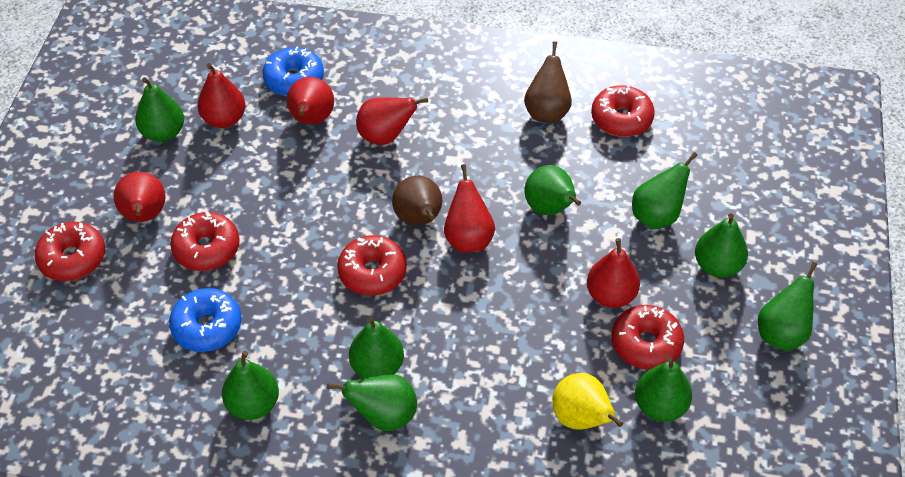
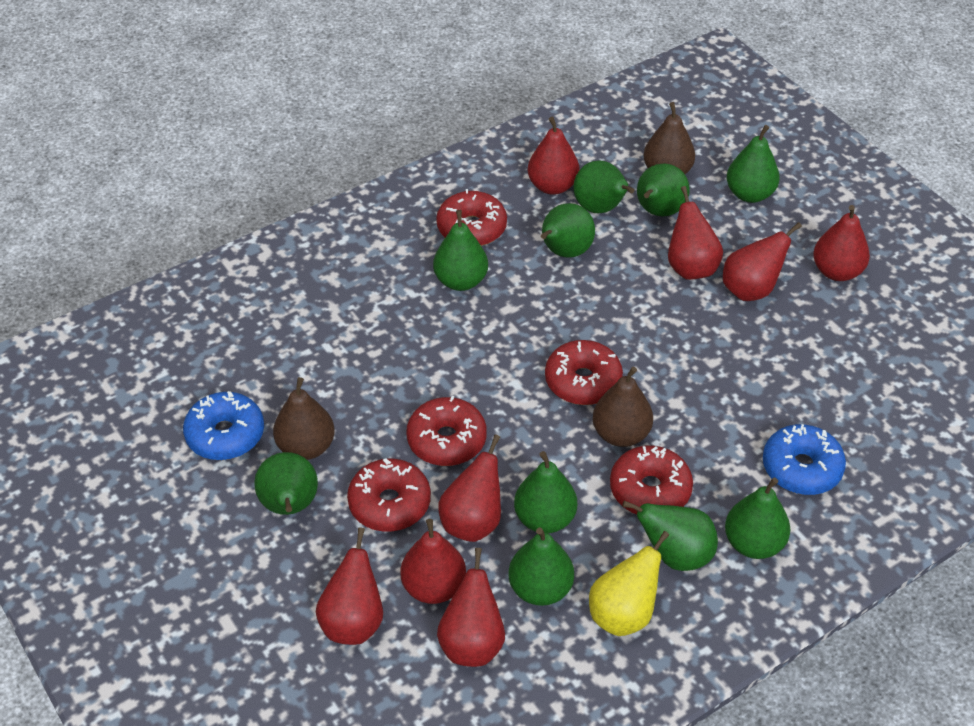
brown pear: 2 -> 3
green pear: 9 -> 10
red pear: 6 -> 8

